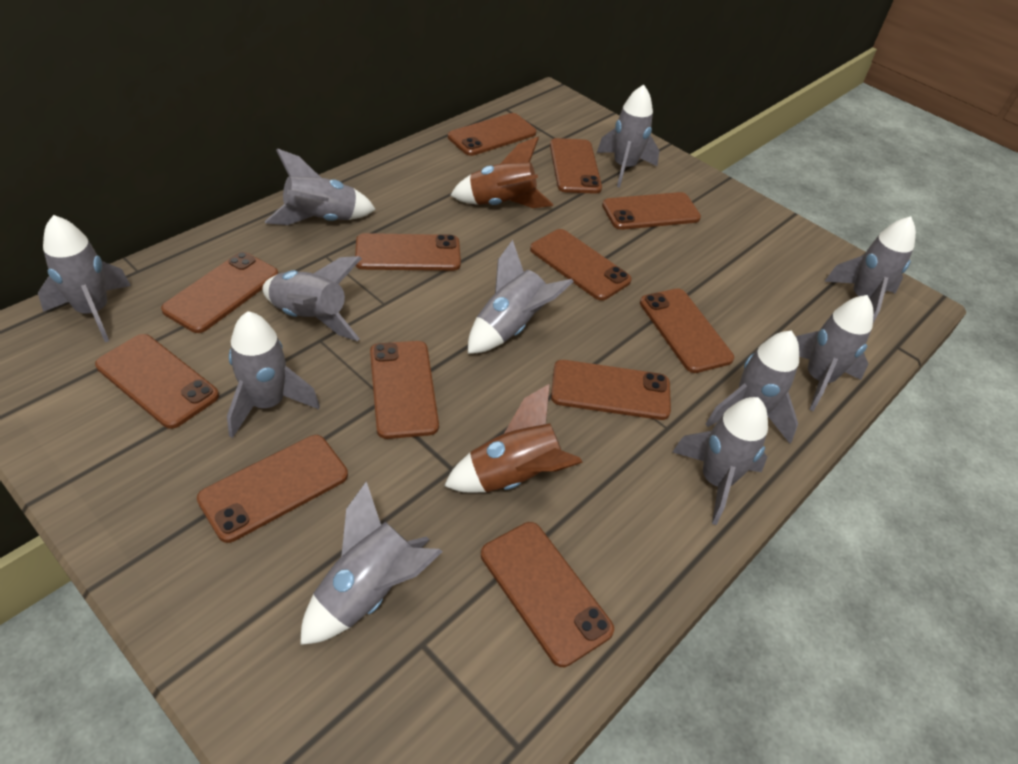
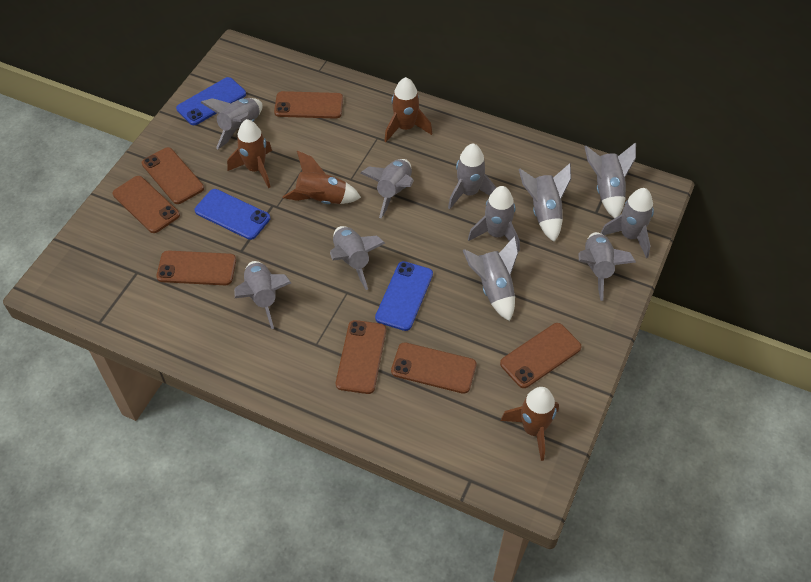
blue phone: 0 -> 3
brown phone: 12 -> 7
brown rocket: 2 -> 4

